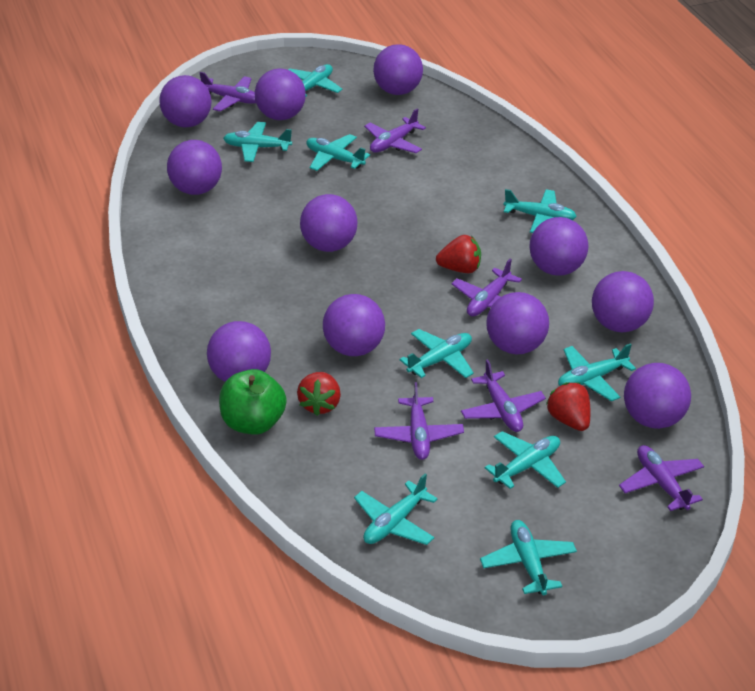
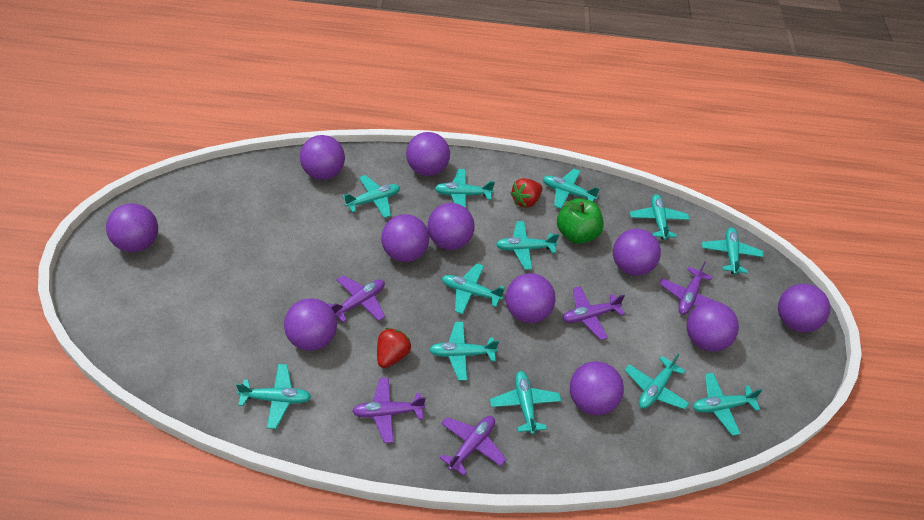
purple plane: 6 -> 5
red strawberry: 3 -> 2
turquoise plane: 9 -> 12

